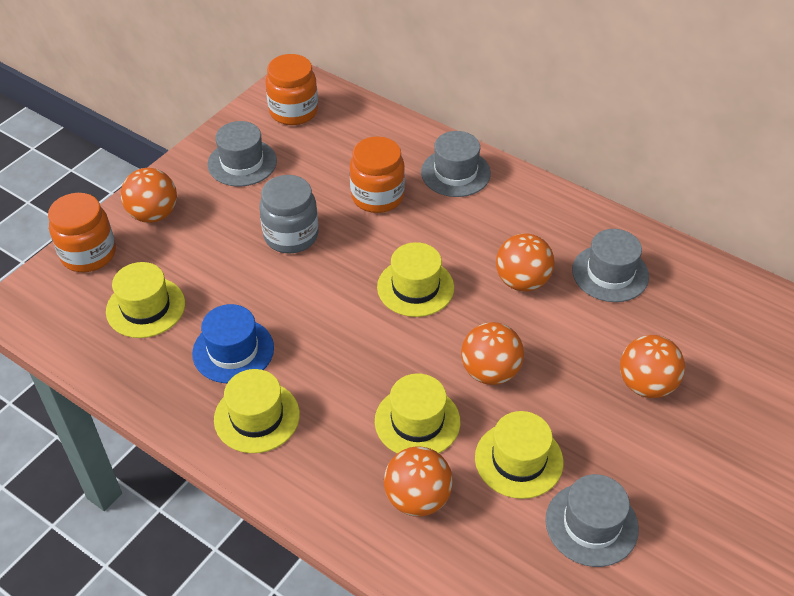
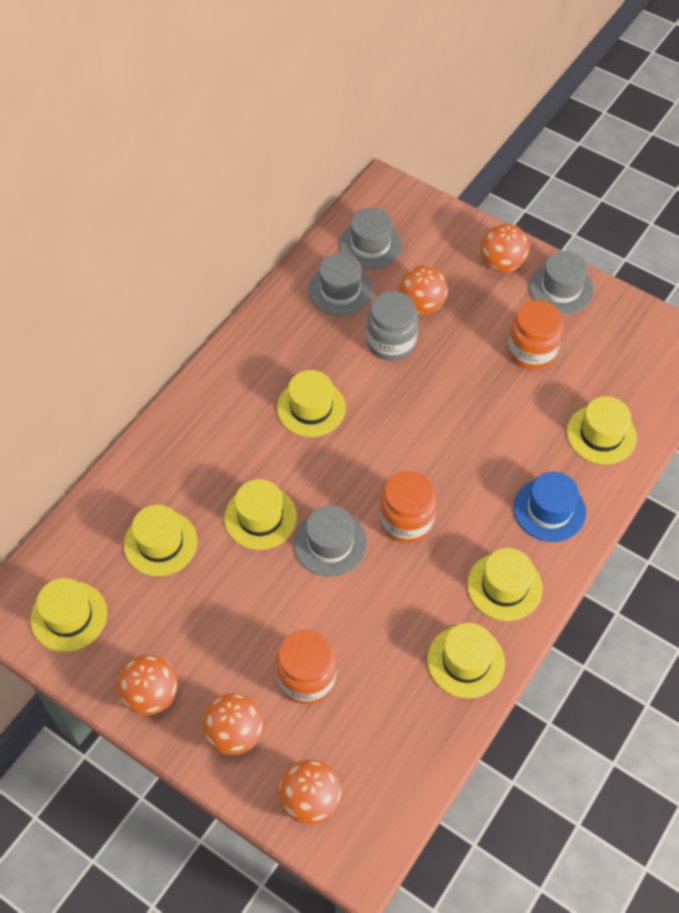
yellow hat: 5 -> 7

